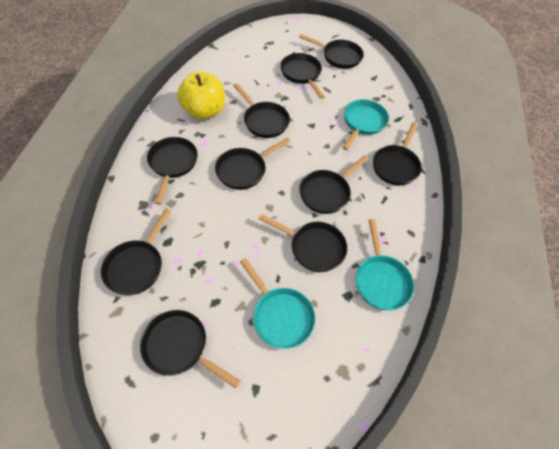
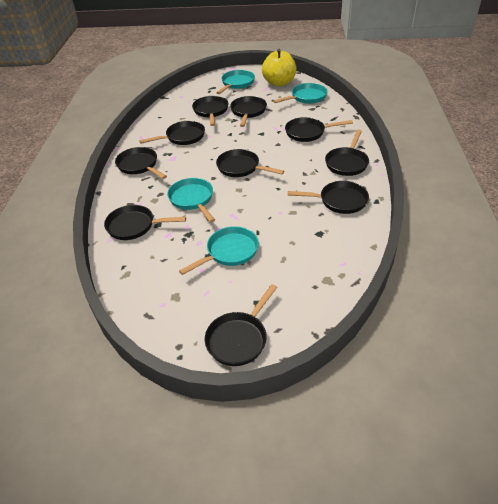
turquoise pan: 3 -> 4

